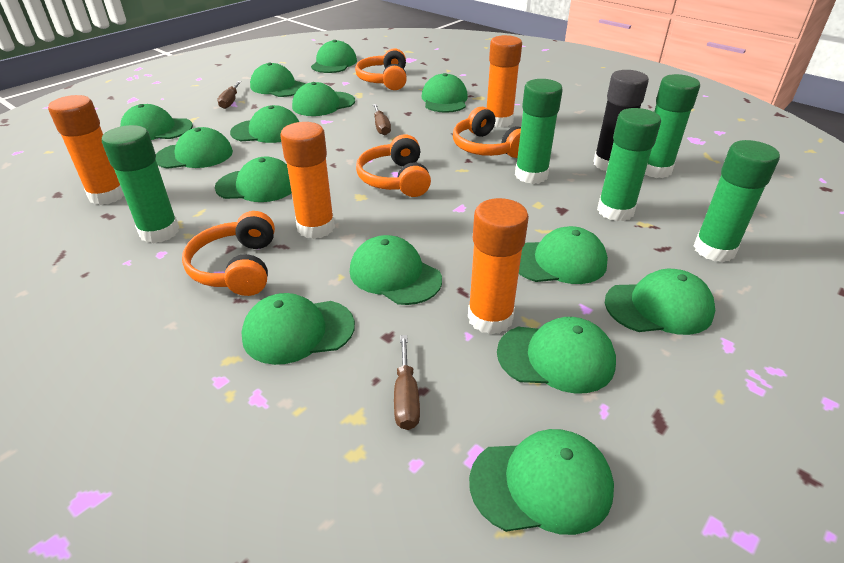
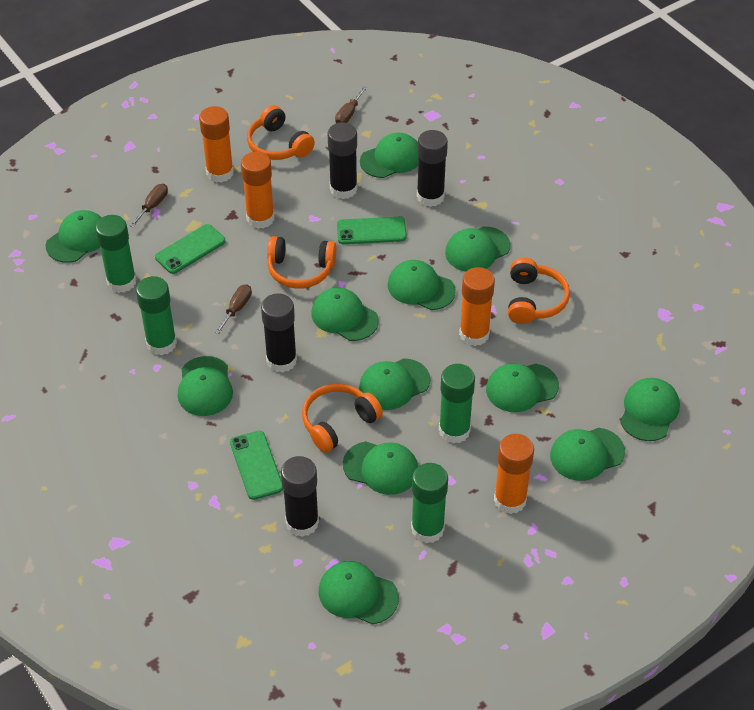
black glue stick: 1 -> 4
green cap: 14 -> 12
green glue stick: 5 -> 4
green phone: 0 -> 3

